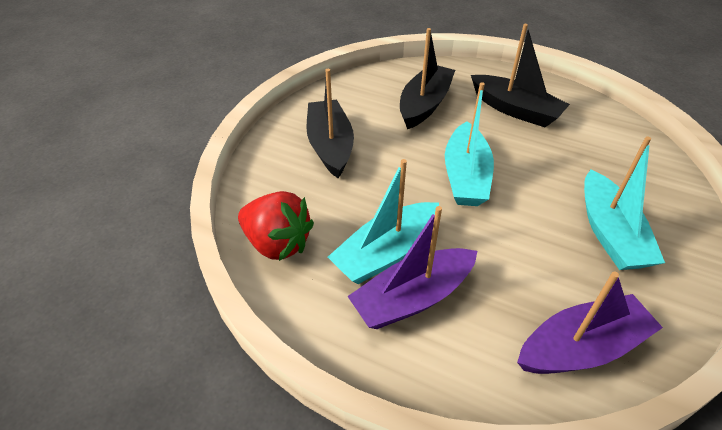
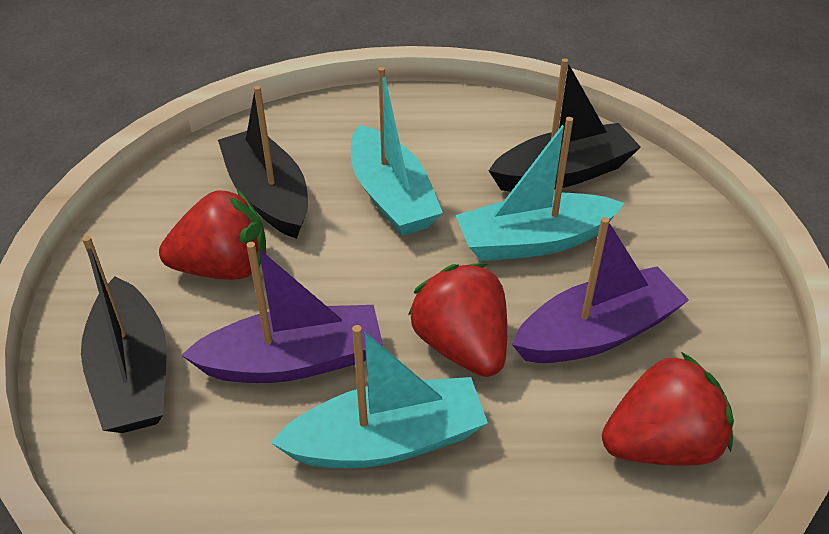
red strawberry: 1 -> 3

